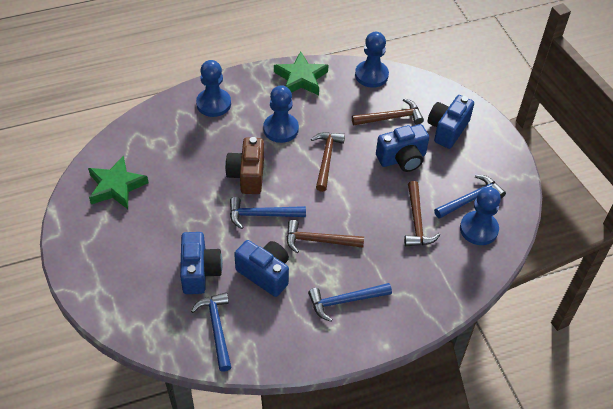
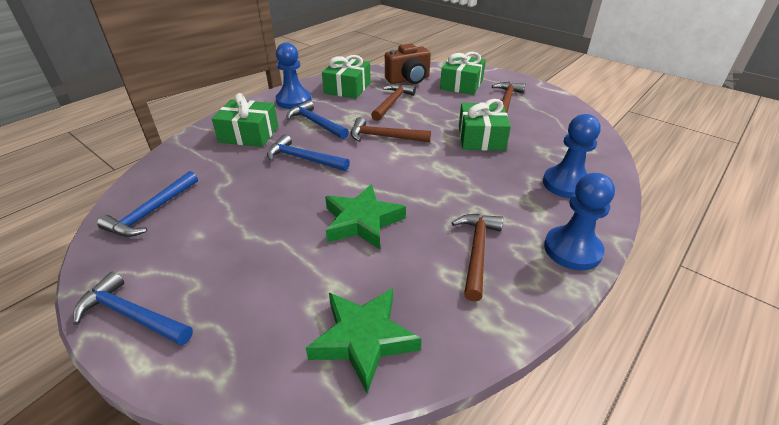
blue camera: 4 -> 0
blue pawn: 4 -> 3
green gift: 0 -> 4

